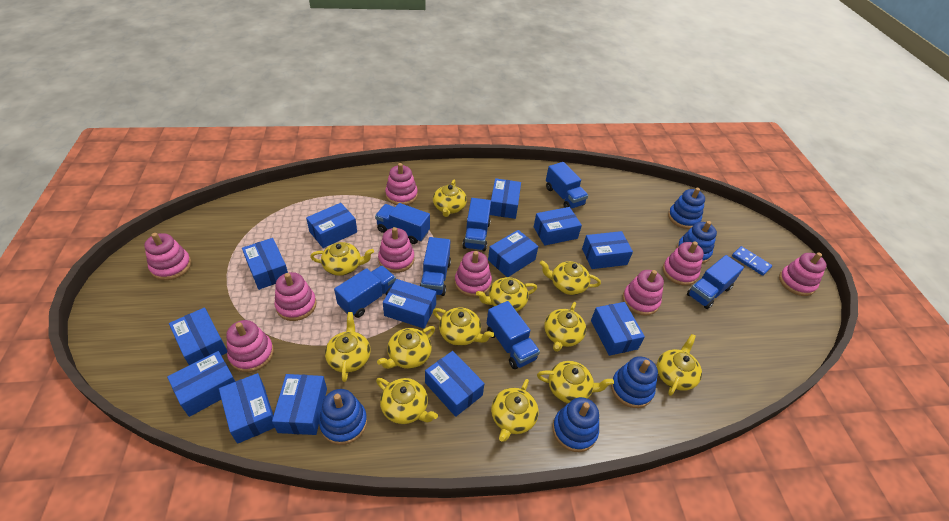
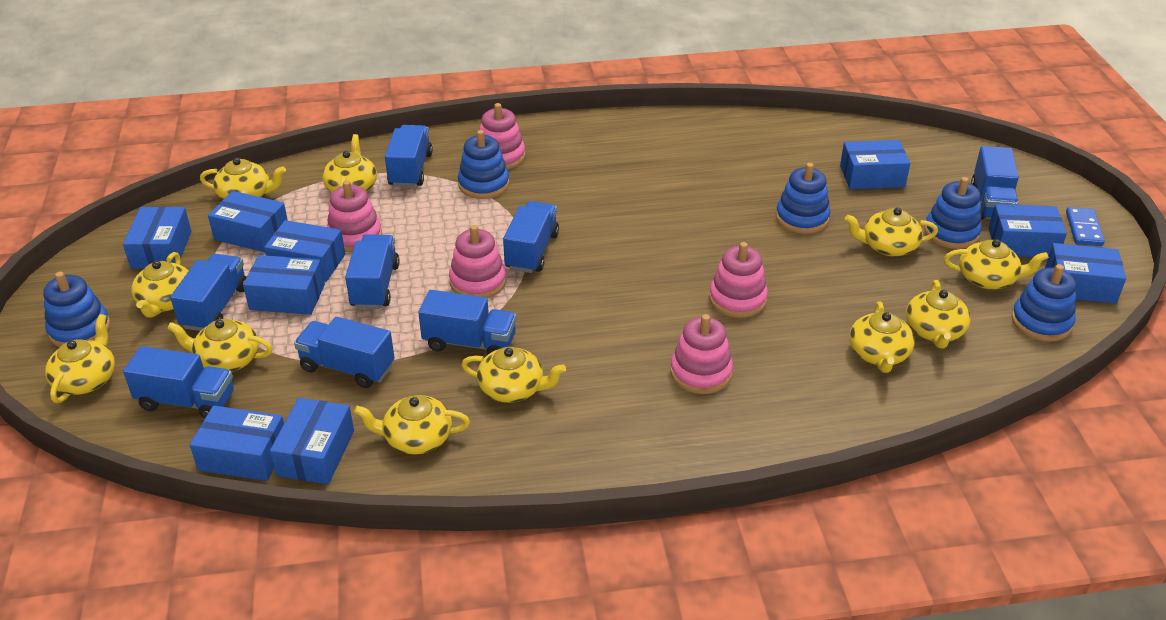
blue box: 13 -> 9
blue truck: 7 -> 8
pink stacking toy: 9 -> 5
yellow teapot: 12 -> 11

